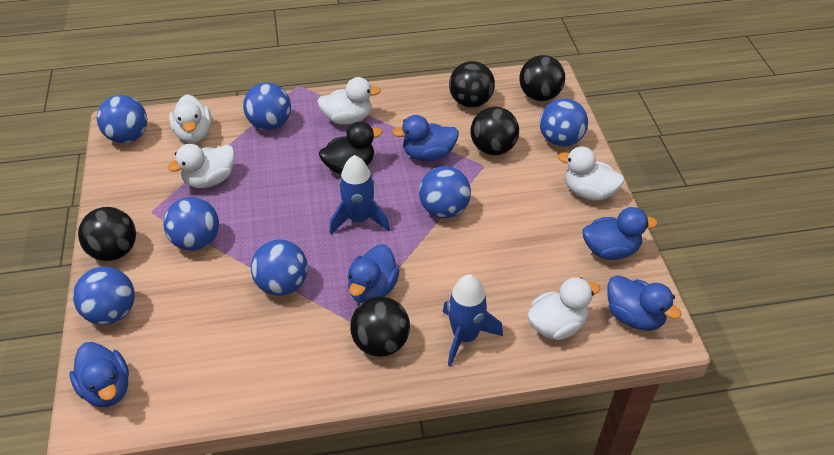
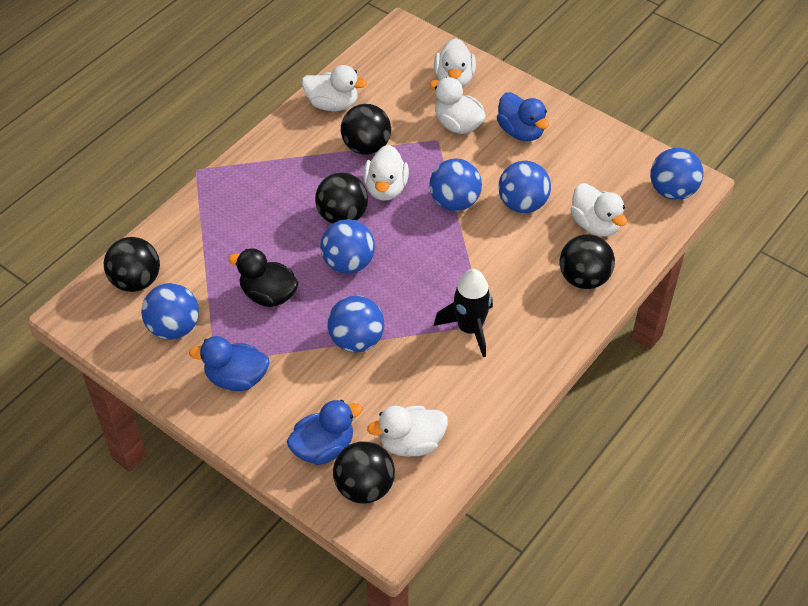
black rocket: 0 -> 1
blue ball: 7 -> 6
blue duck: 5 -> 3
blue rocket: 2 -> 0
white duck: 5 -> 6

